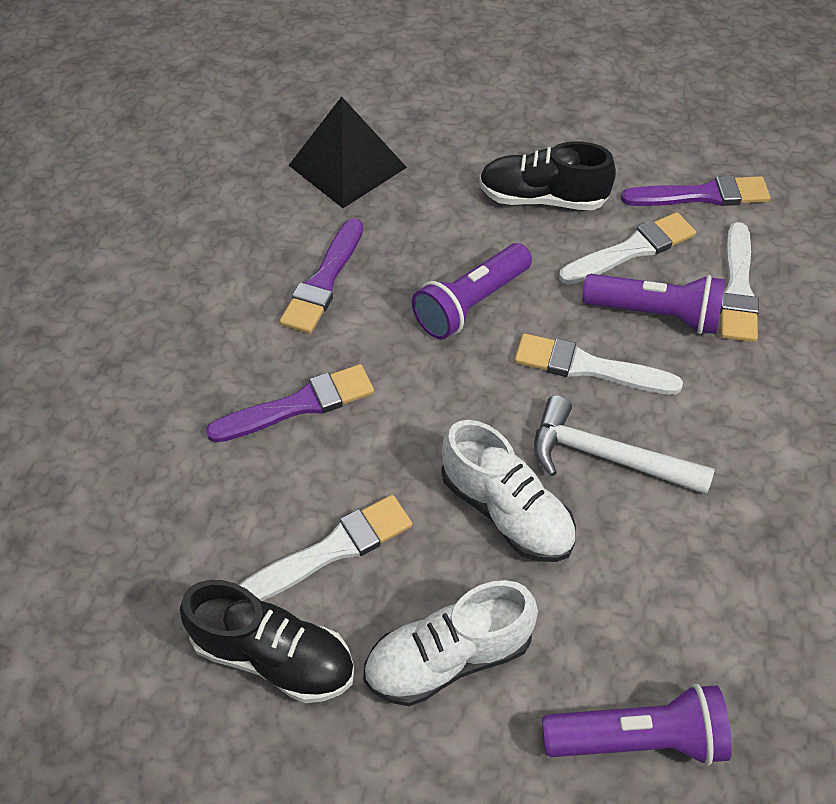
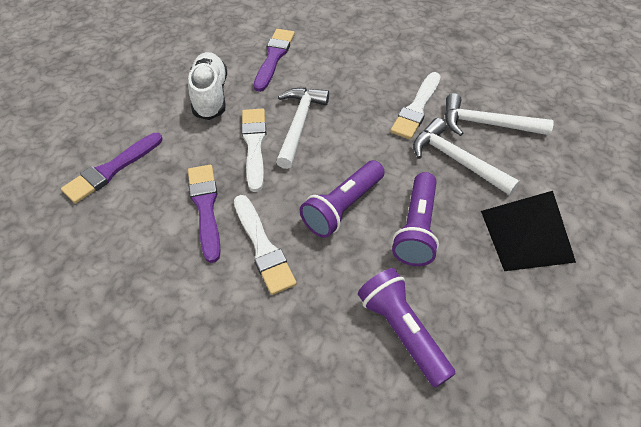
black shoe: 2 -> 0
white brush: 4 -> 3
white hammer: 1 -> 3
white shoe: 2 -> 1

